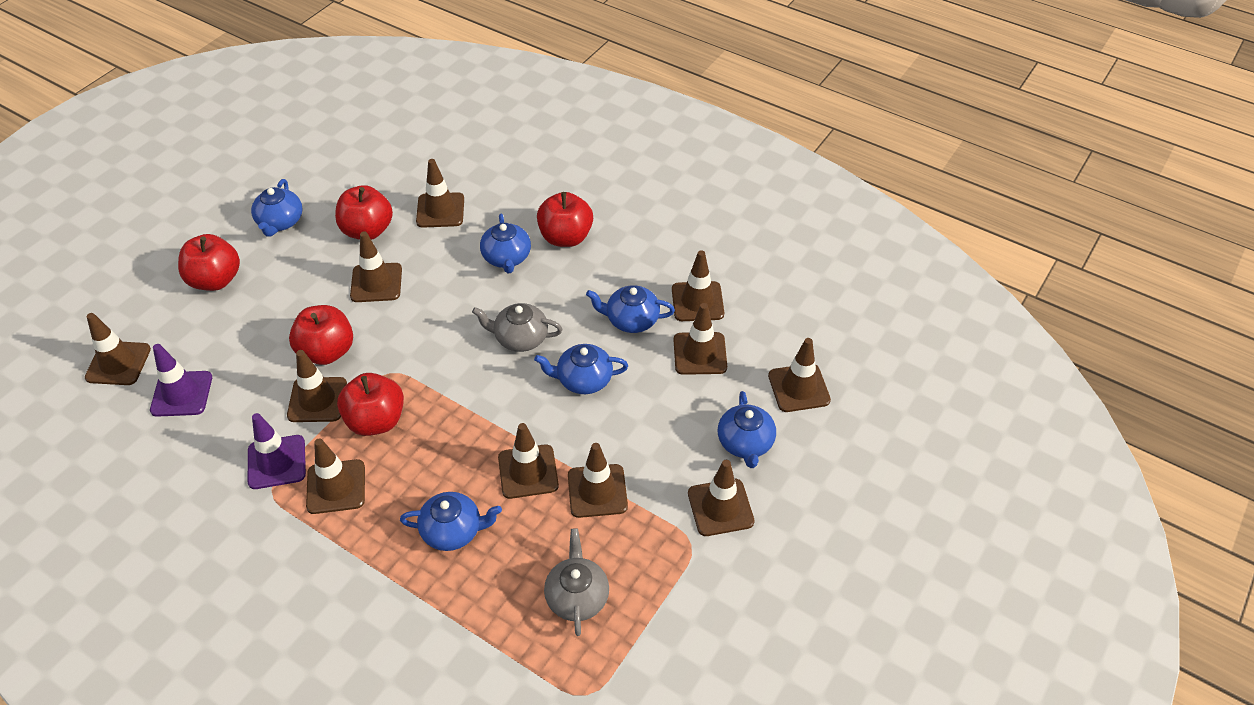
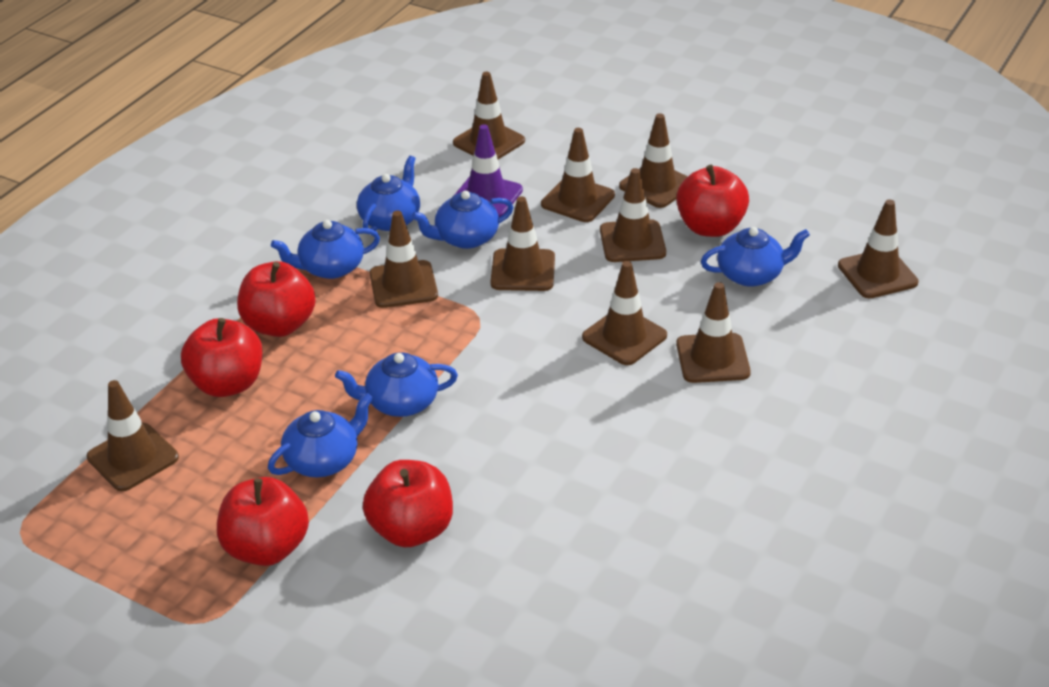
brown traffic cone: 11 -> 10
grey teapot: 2 -> 0
purple traffic cone: 2 -> 1

